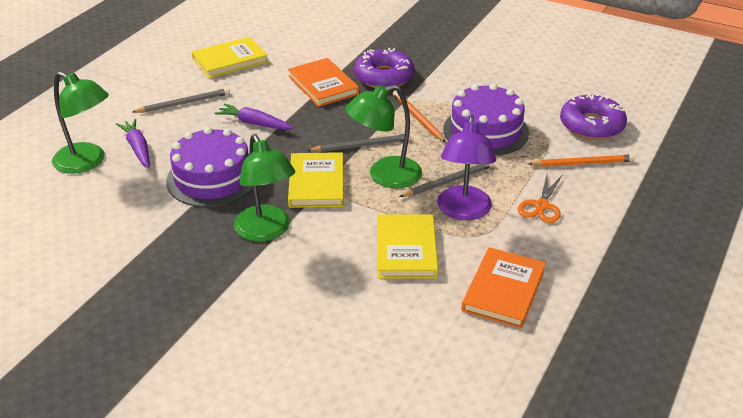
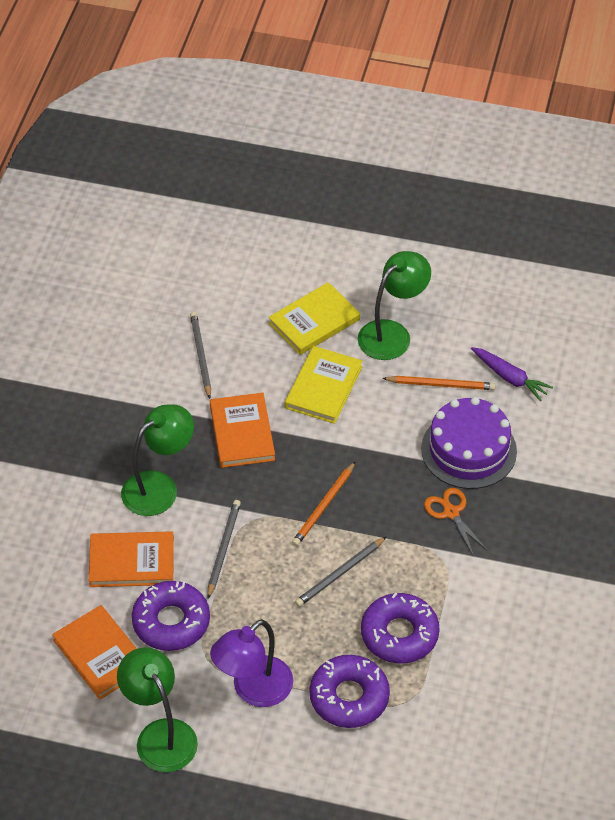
orange book: 2 -> 3
purple cake: 2 -> 1
purple carrot: 2 -> 1
purple donut: 2 -> 3
yellow book: 3 -> 2

